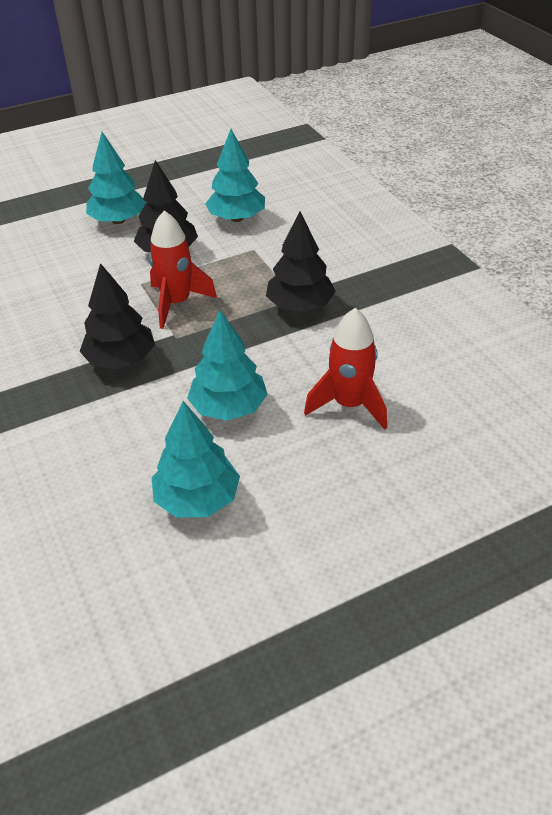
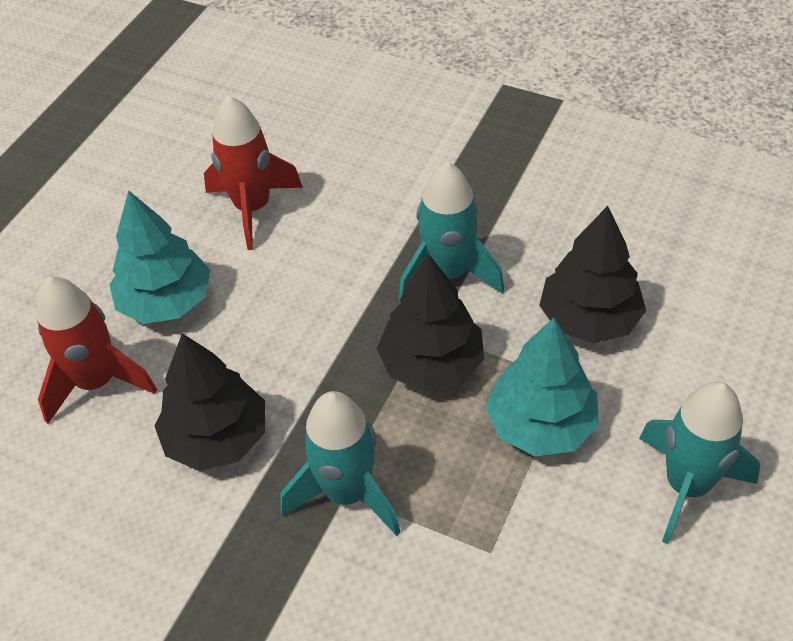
turquoise rocket: 0 -> 3
turquoise tree: 4 -> 2

